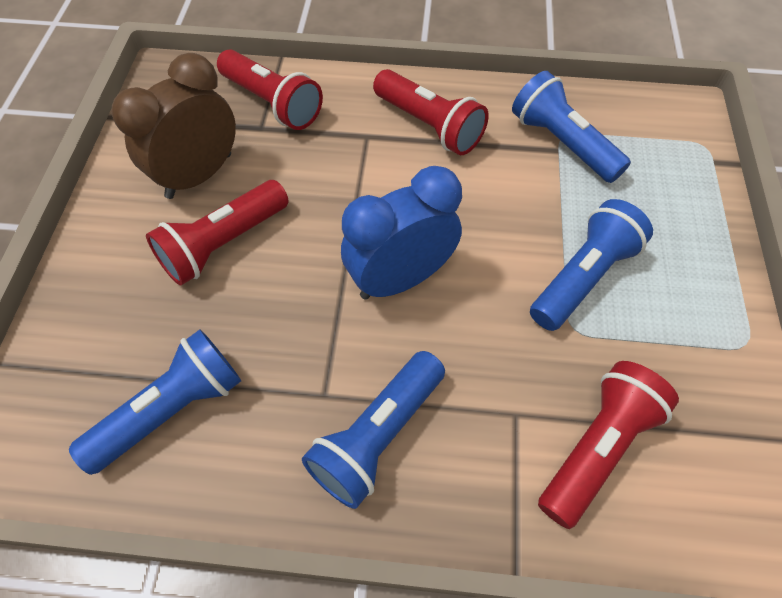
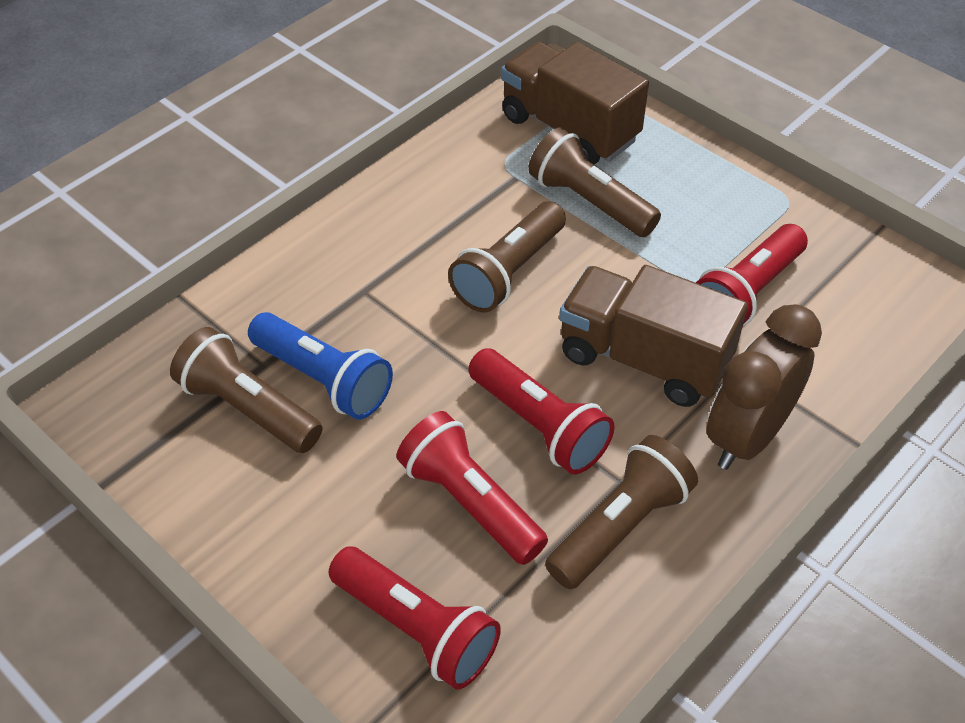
blue clock: 1 -> 0
blue flashlight: 4 -> 1
brown flashlight: 0 -> 4
brown truck: 0 -> 2

